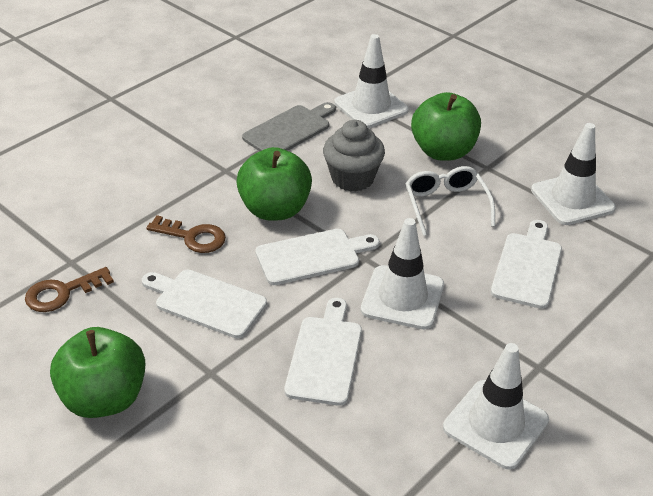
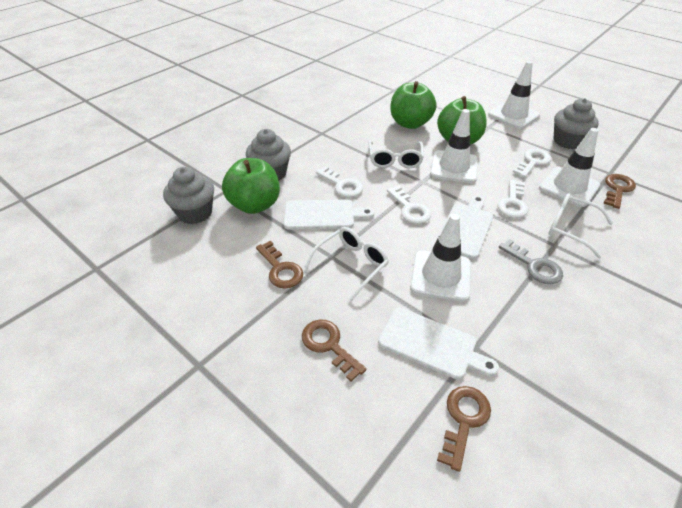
brown key: 2 -> 4
grey cupcake: 1 -> 3
grey cutting board: 1 -> 0
grey key: 0 -> 1
white cutting board: 4 -> 3
white glasses: 1 -> 3
white key: 0 -> 4

